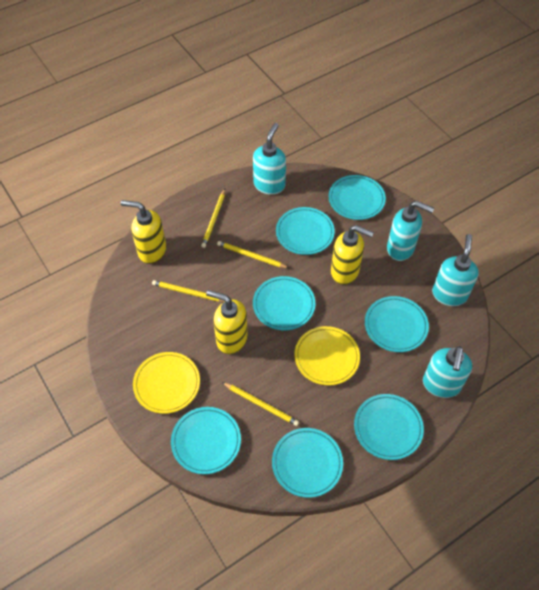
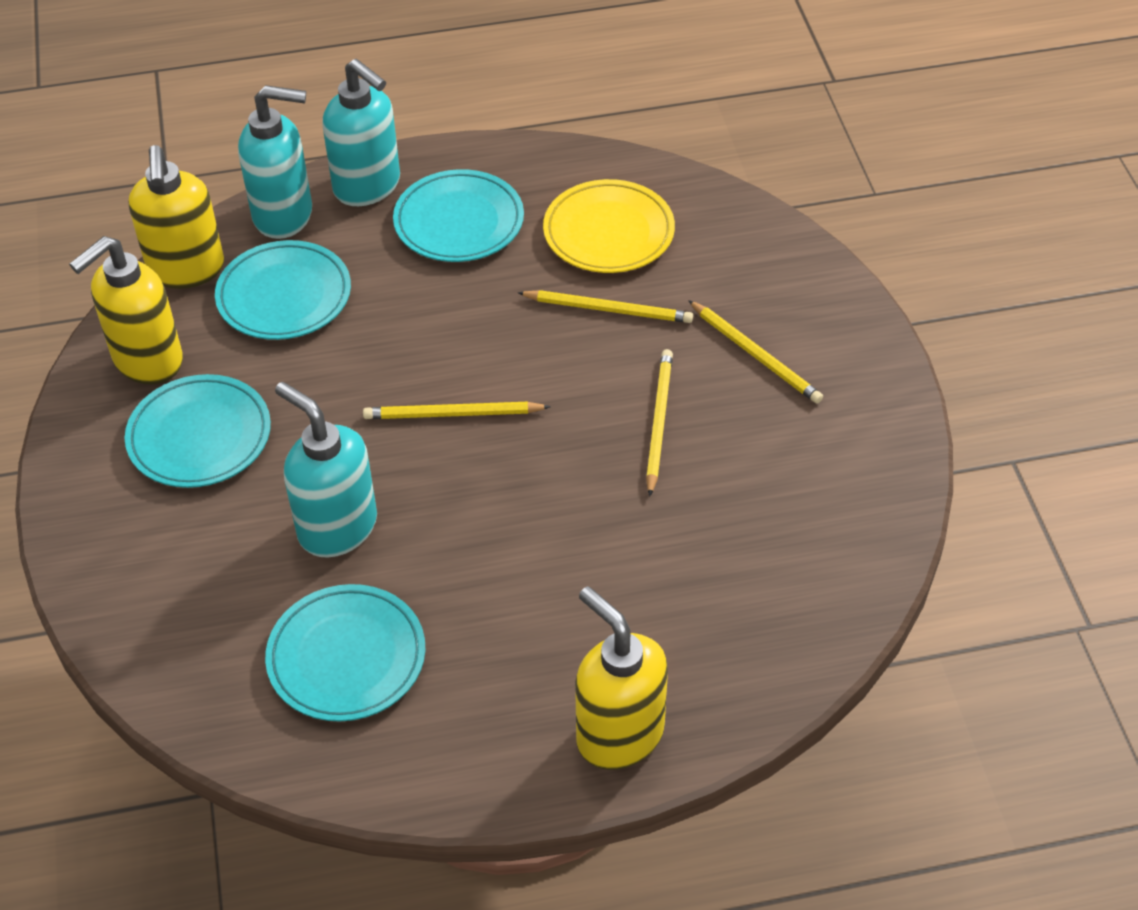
turquoise plate: 7 -> 4
turquoise soap dispenser: 4 -> 3
yellow plate: 2 -> 1

